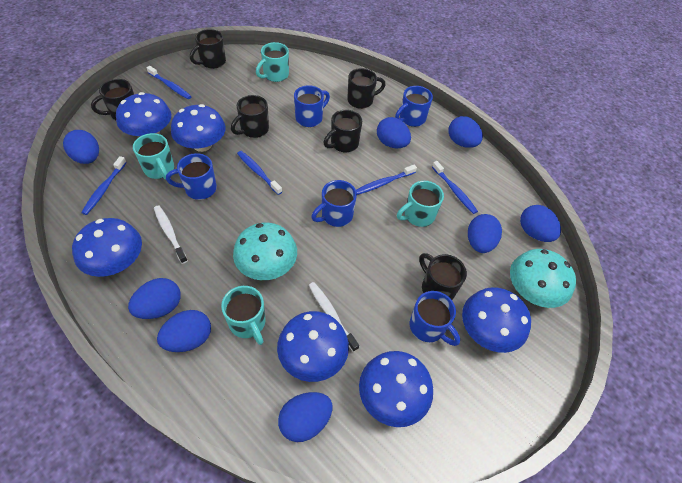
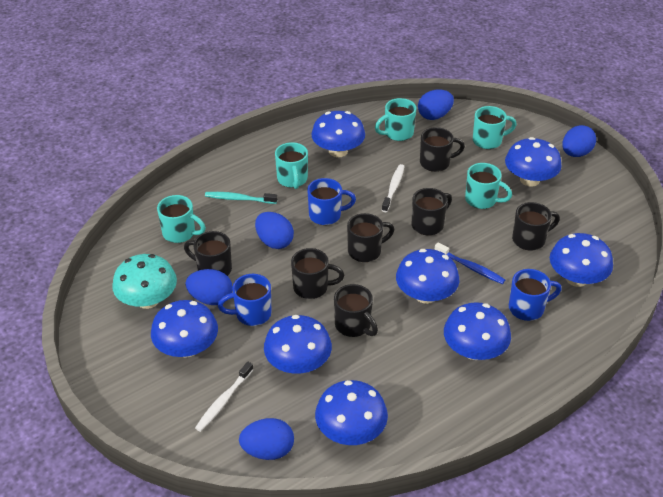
black mug: 6 -> 7
blue egg: 8 -> 5
blue mug: 5 -> 3
blue mushroom: 6 -> 8
blue toothbrush: 5 -> 1
turquoise mug: 4 -> 5
turquoise mushroom: 2 -> 1
turquoise toothbrush: 0 -> 1

